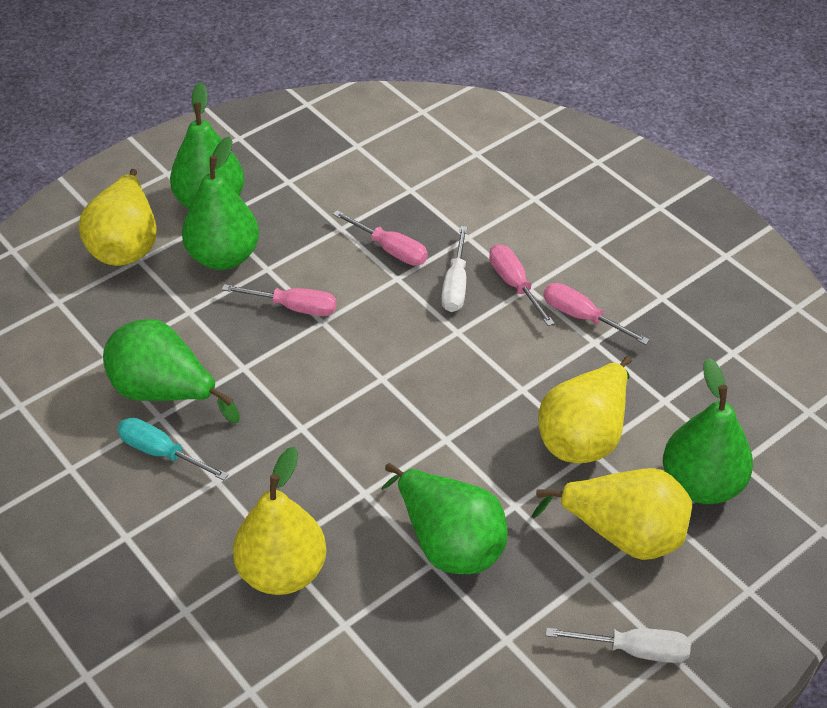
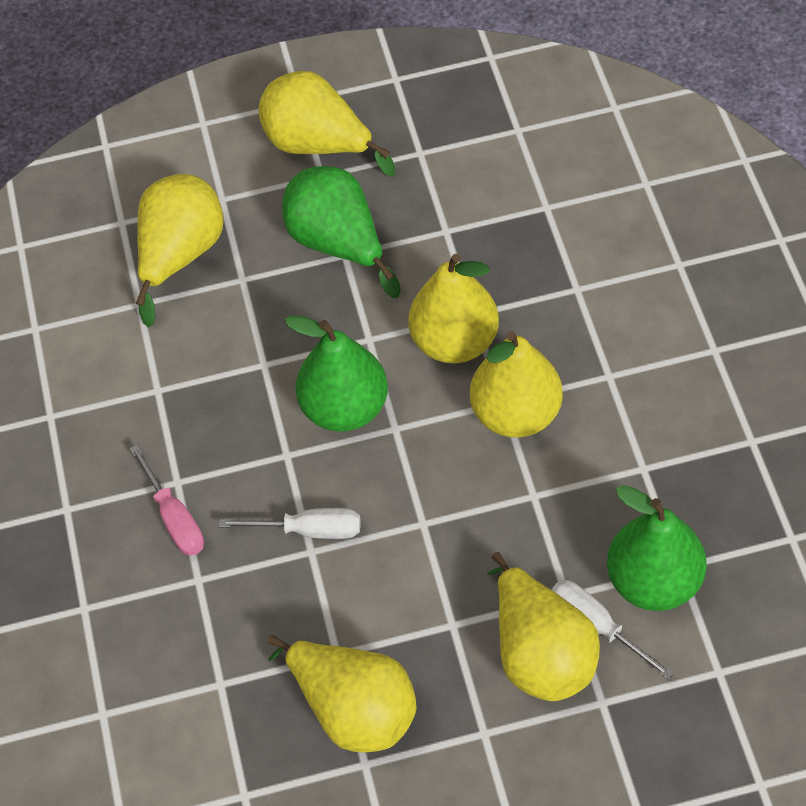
green pear: 5 -> 3
pink screwdriver: 4 -> 1
turquoise screwdriver: 1 -> 0
yellow pear: 4 -> 6

